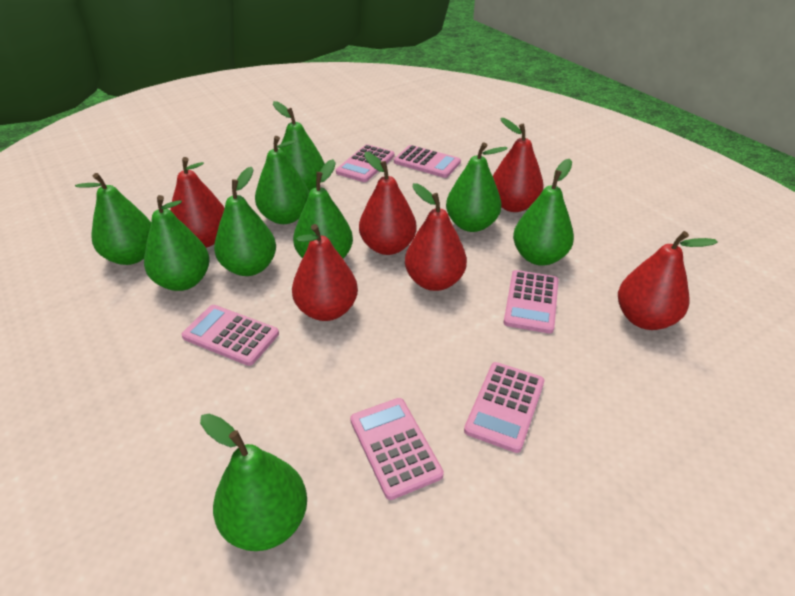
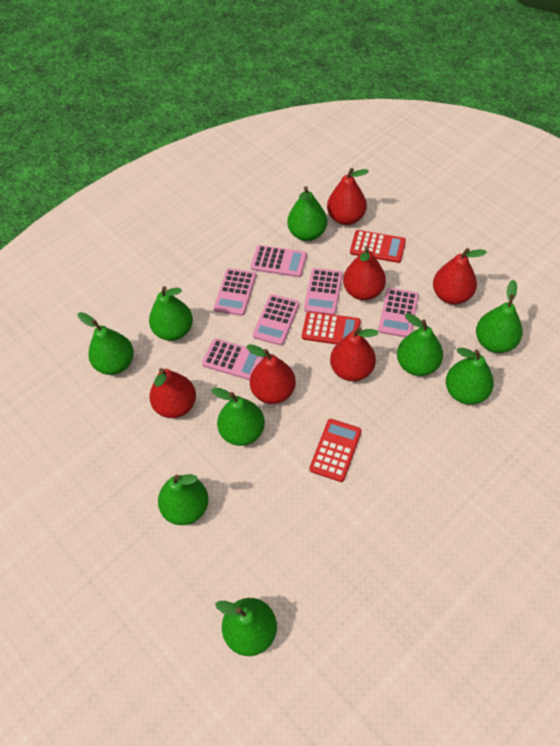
red calculator: 0 -> 3

